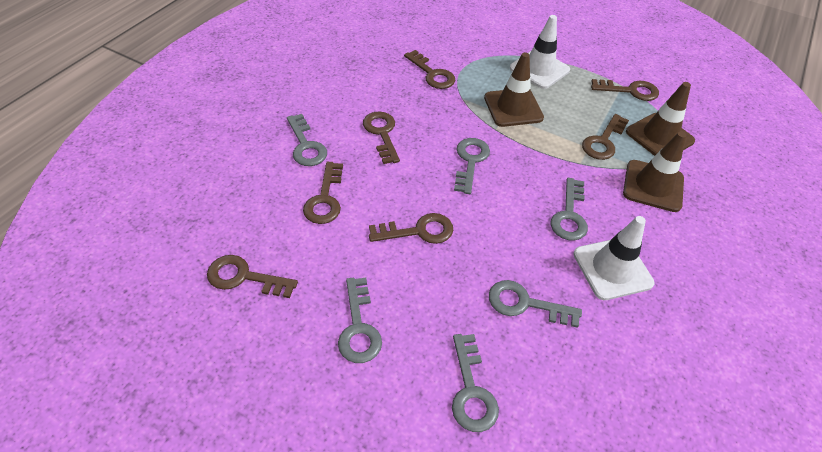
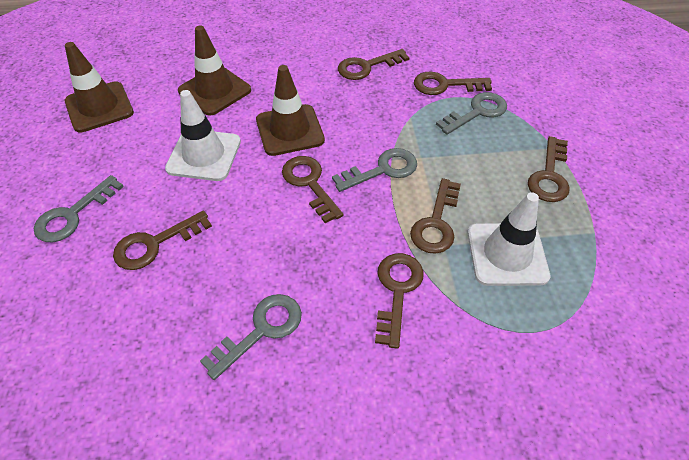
grey key: 6 -> 4

